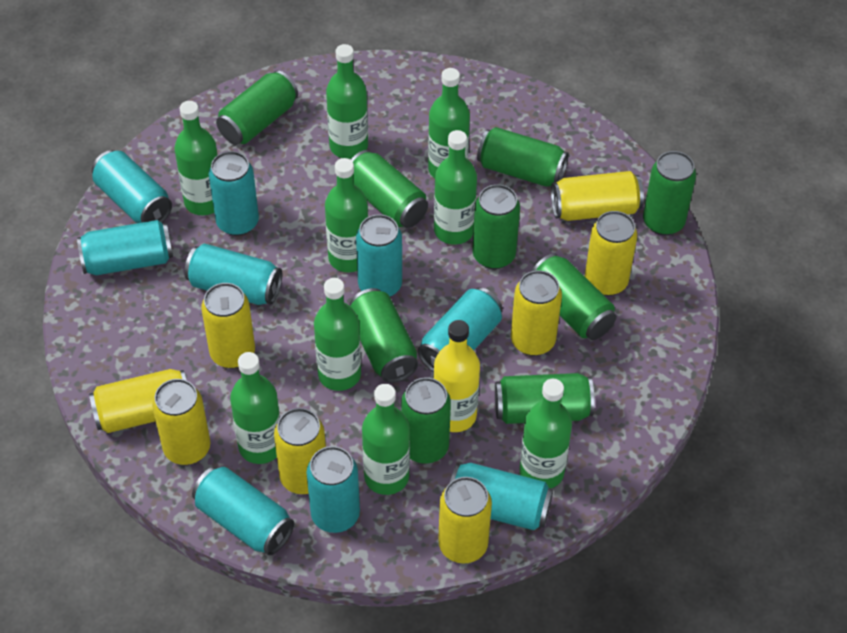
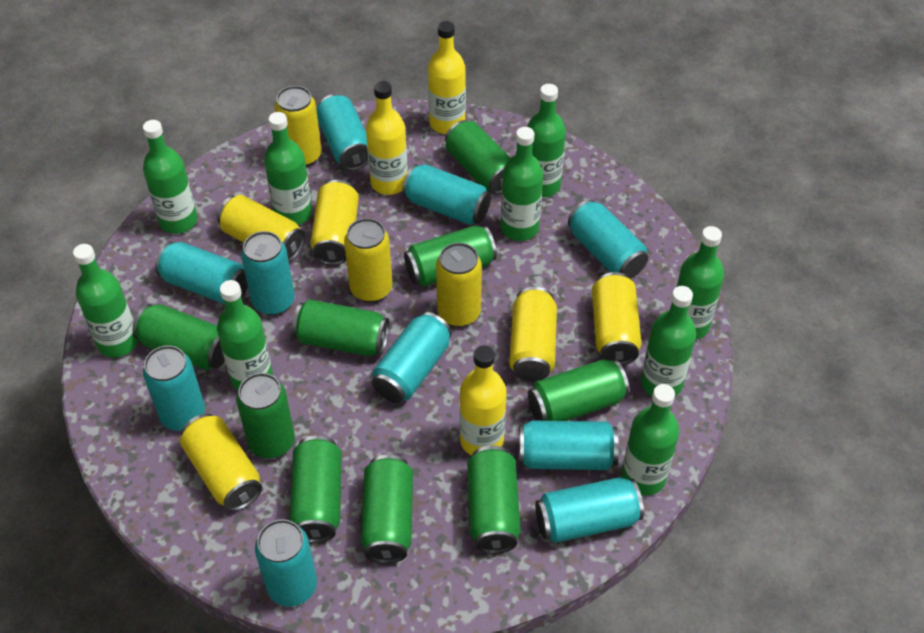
turquoise can: 9 -> 10
yellow bottle: 1 -> 3

